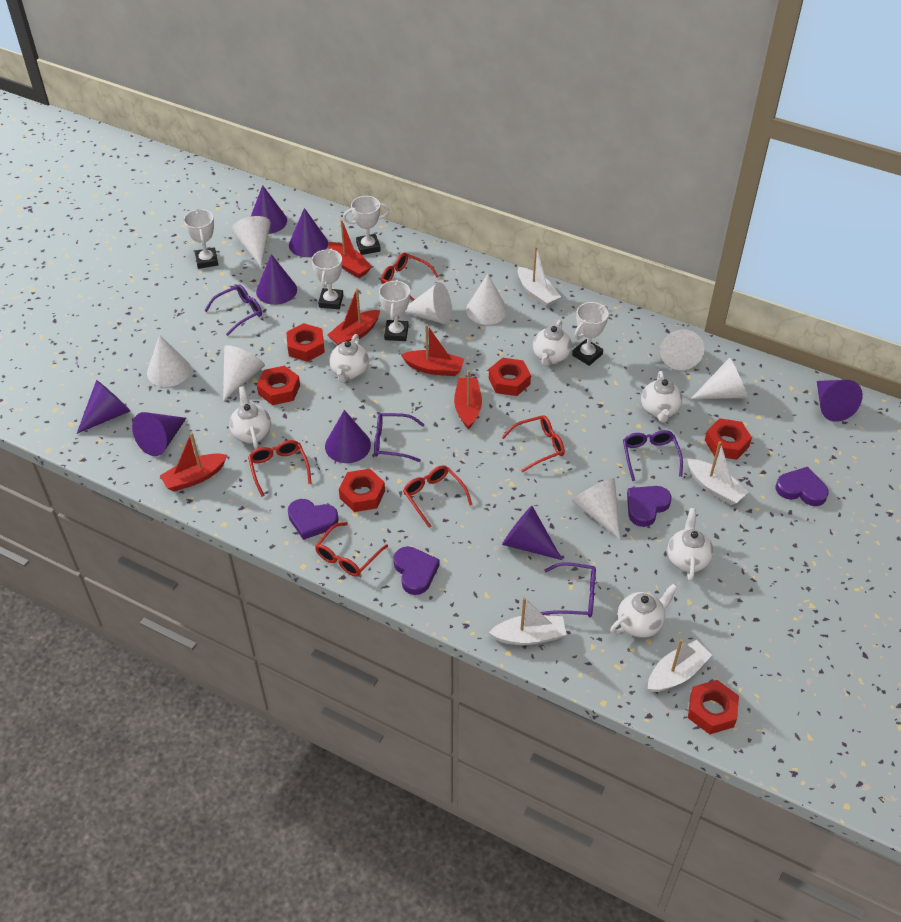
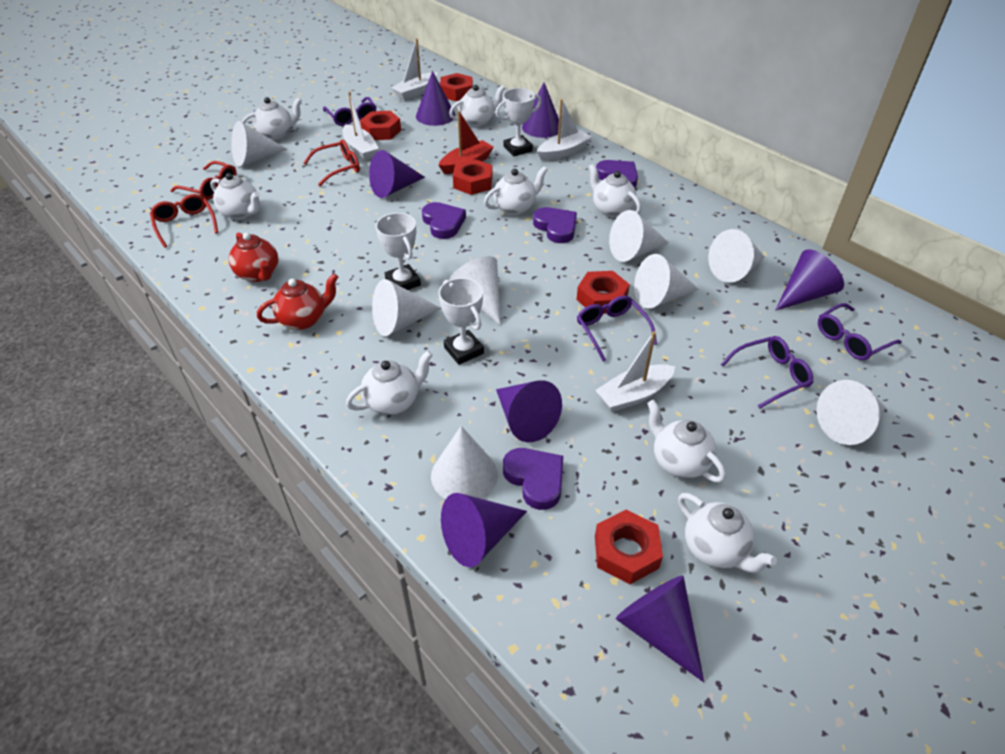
purple cone: 8 -> 7
red boat: 5 -> 1
red glasses: 5 -> 3
red nut: 6 -> 5
red teapot: 0 -> 2
white teapot: 6 -> 8
white trophy: 5 -> 3

